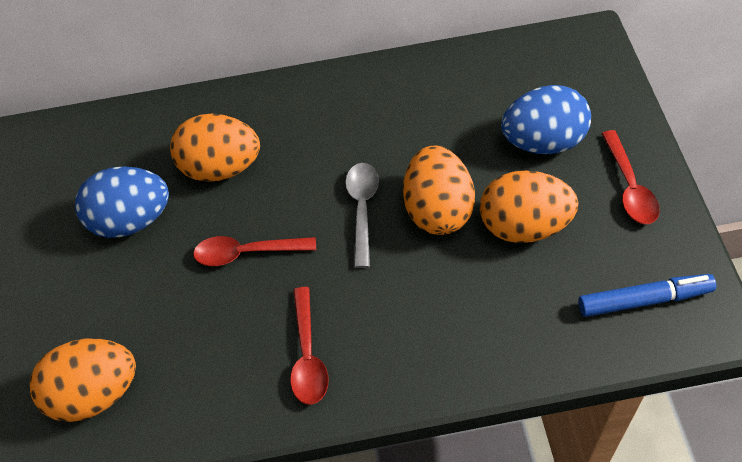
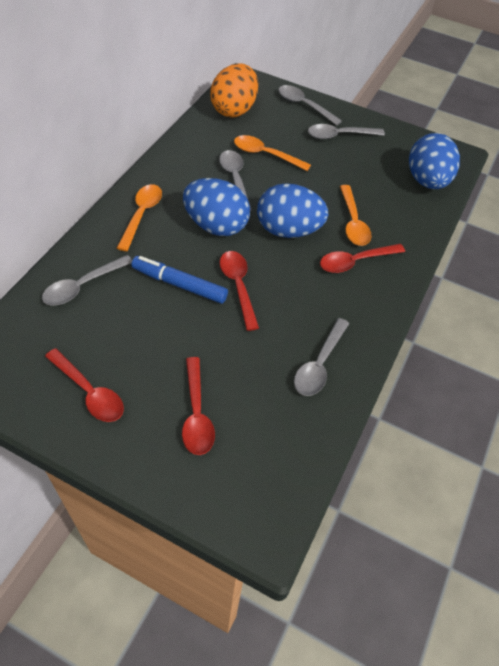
blue egg: 2 -> 3
grey spoon: 1 -> 5
orange egg: 4 -> 1
orange spoon: 0 -> 3
red spoon: 3 -> 4

